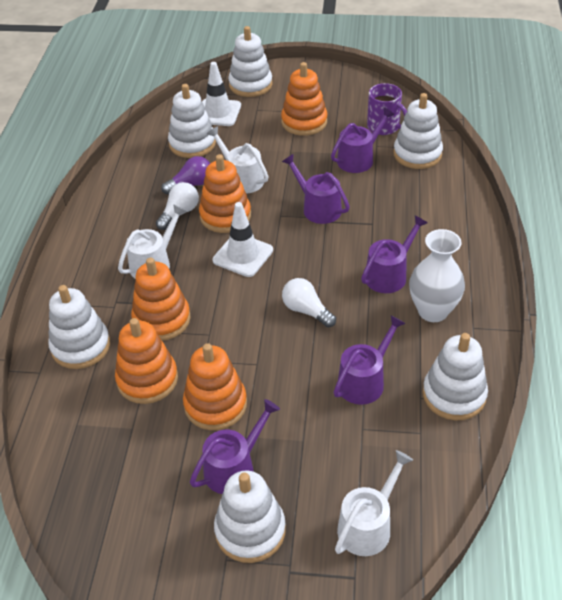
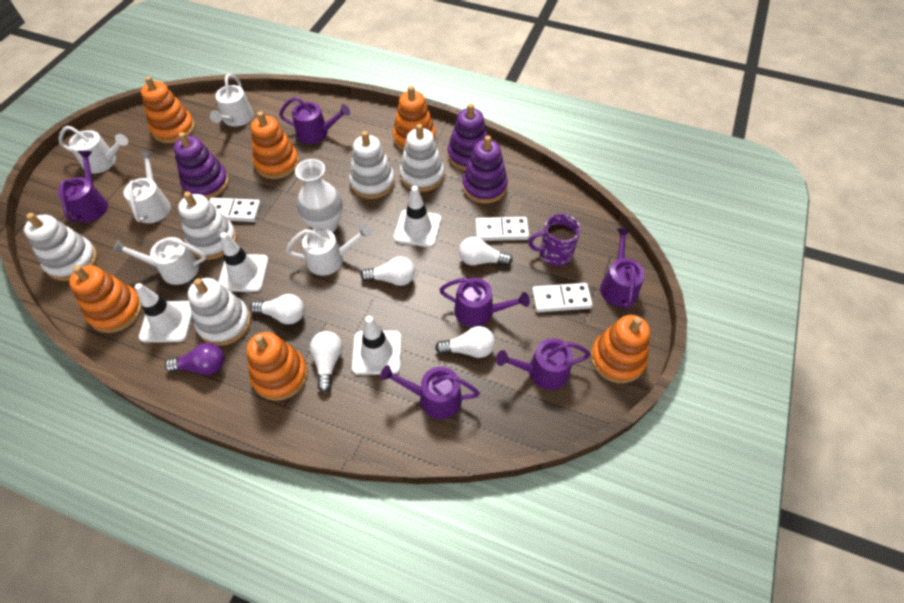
orange stacking toy: 5 -> 6
purple stacking toy: 0 -> 3
purple watering can: 5 -> 6
white domino: 0 -> 3
white light bulb: 2 -> 5
white stacking toy: 6 -> 5
white traffic cone: 2 -> 4
white watering can: 3 -> 5

